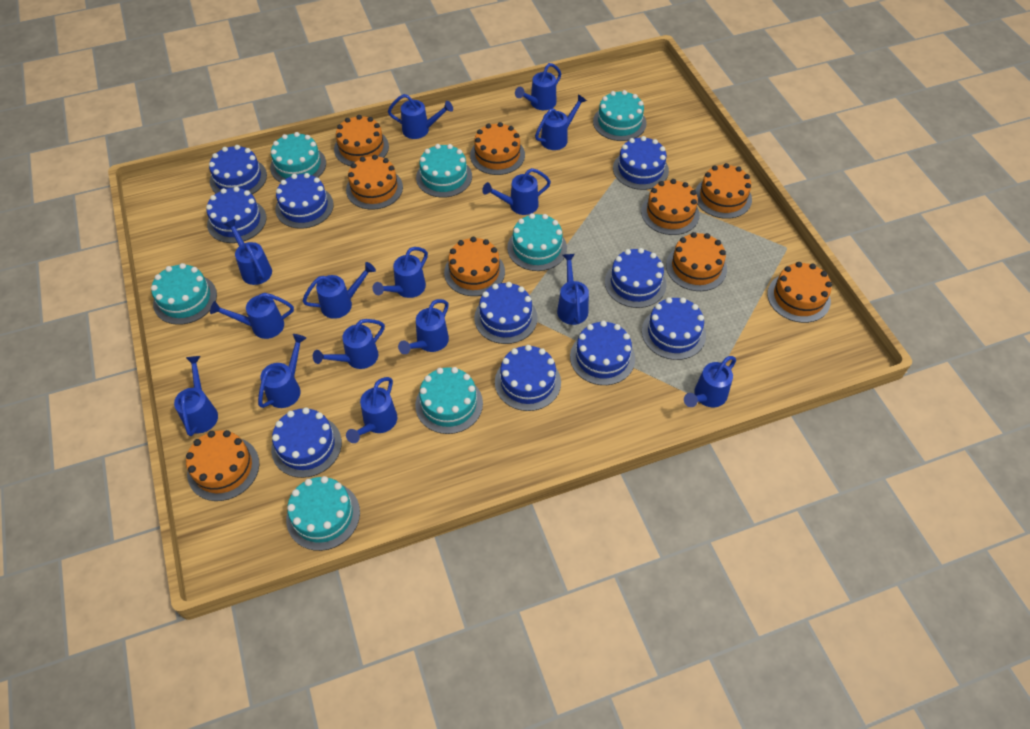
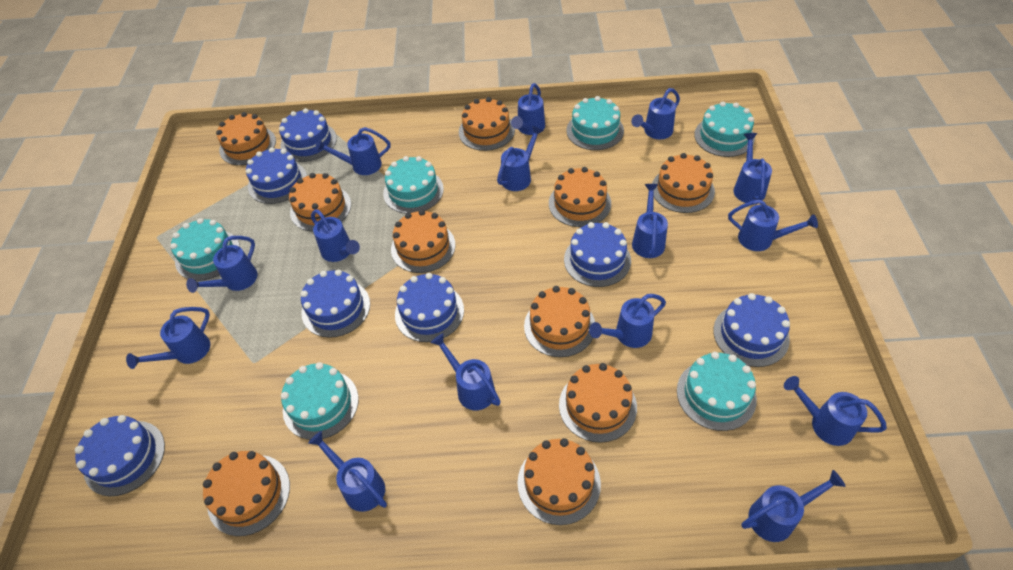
blue cake: 10 -> 7
orange cake: 9 -> 10
turquoise cake: 7 -> 6

